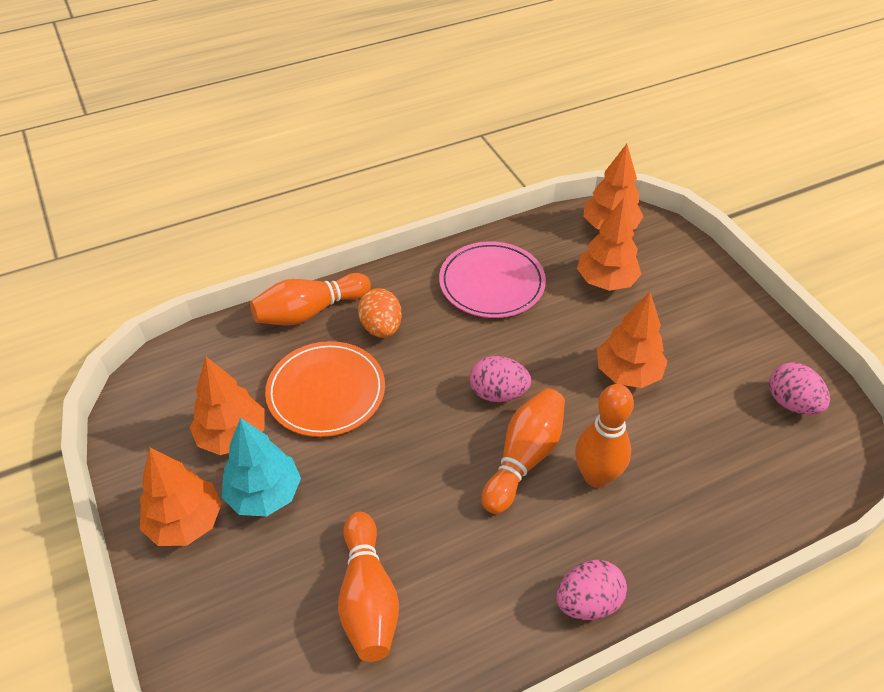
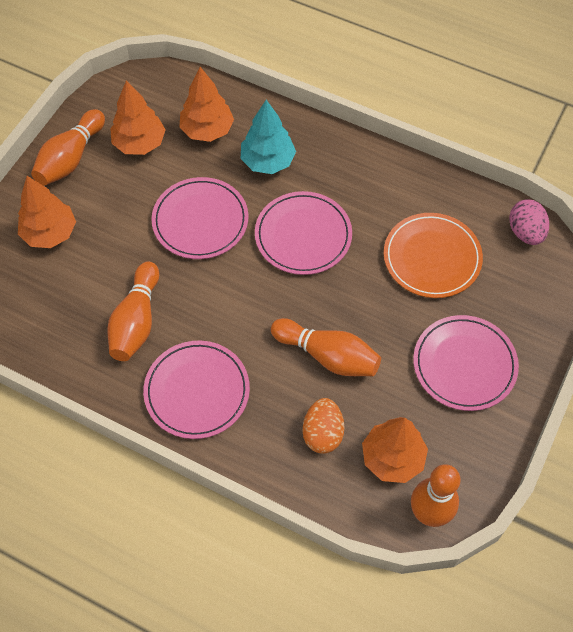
orange tree: 5 -> 4
pink egg: 3 -> 1
pink plate: 1 -> 4

